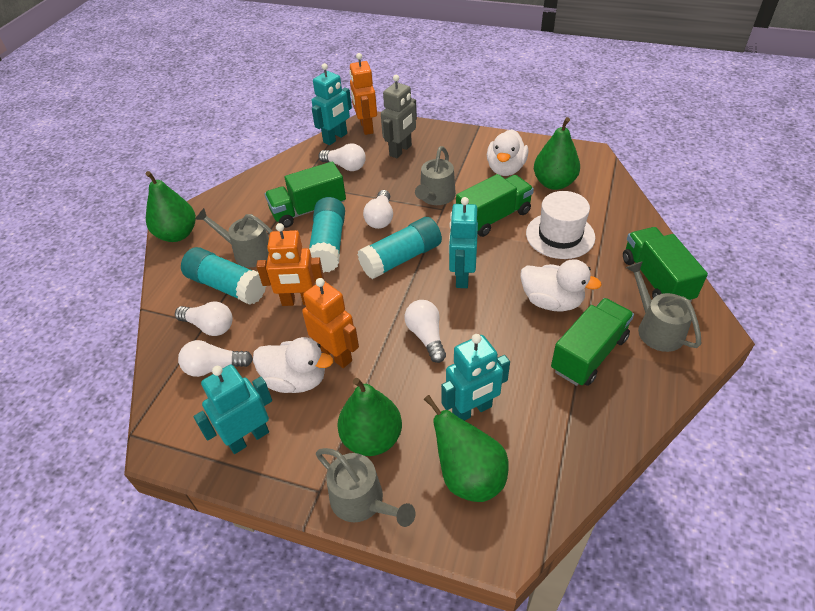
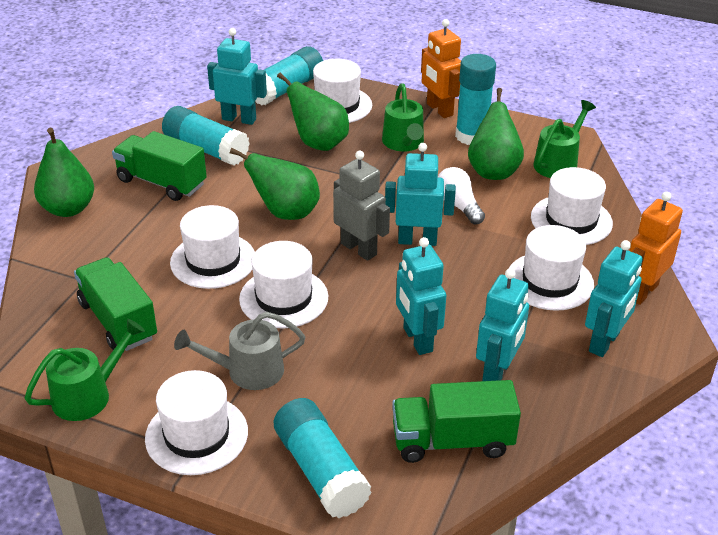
green truck: 4 -> 3
green watering can: 0 -> 3
grey watering can: 4 -> 1
orange robot: 3 -> 2
turquoise glue stick: 3 -> 4
turquoise robot: 4 -> 5
white duck: 3 -> 0
white hat: 1 -> 6
white light bulb: 5 -> 1

